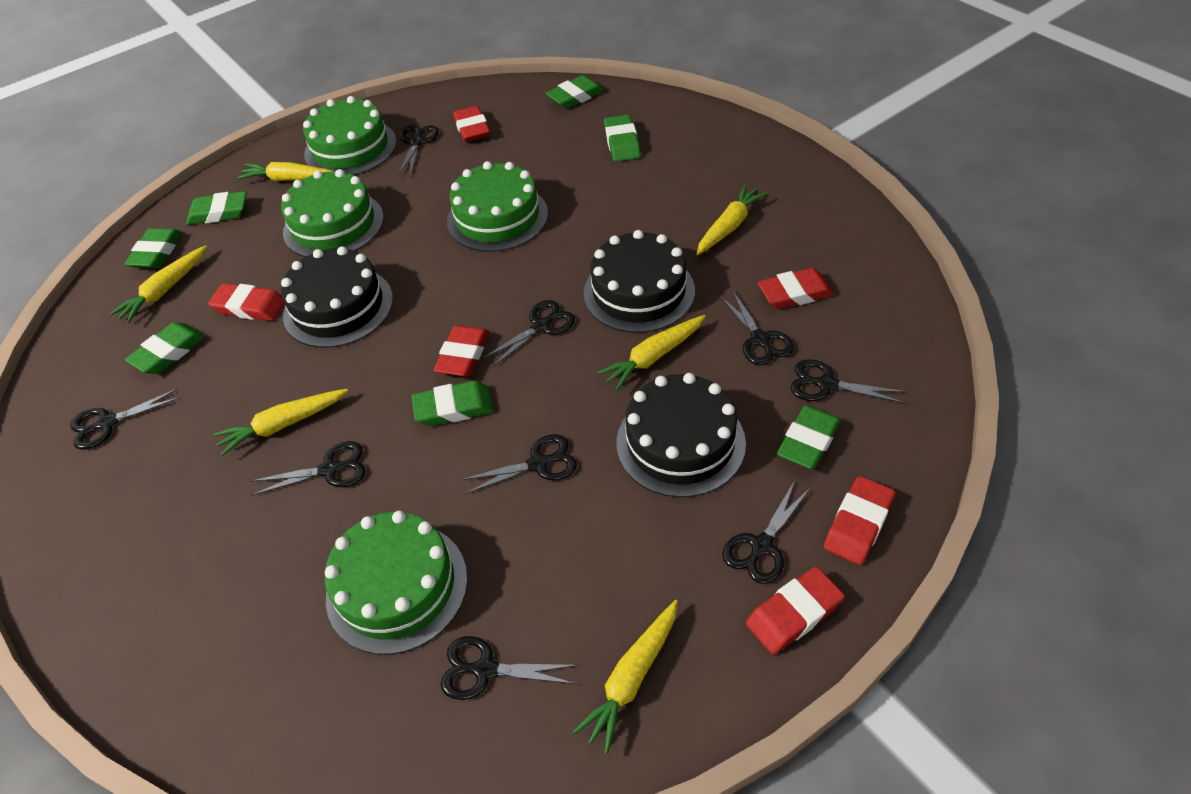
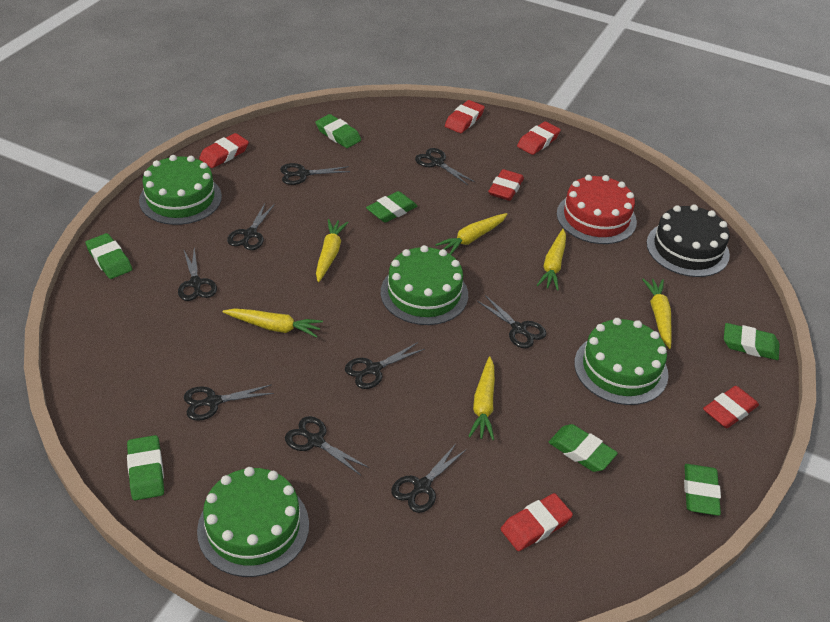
black cake: 3 -> 1
red cake: 0 -> 1

